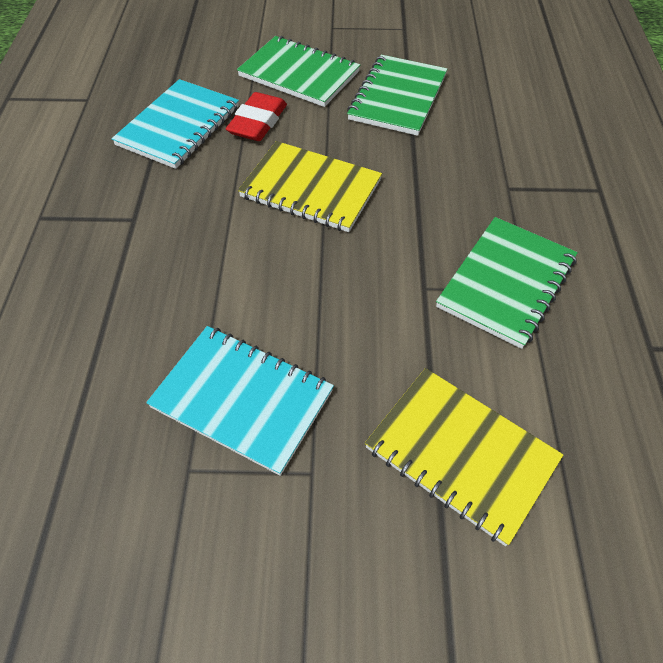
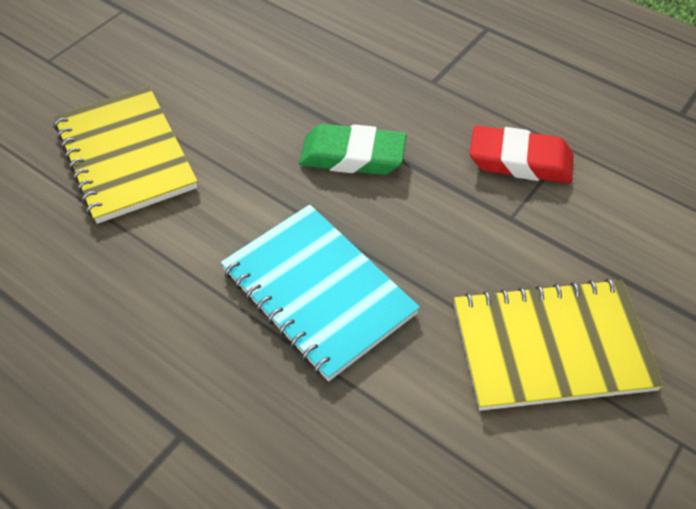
green eraser: 0 -> 1
green notebook: 3 -> 0
turquoise notebook: 2 -> 1

